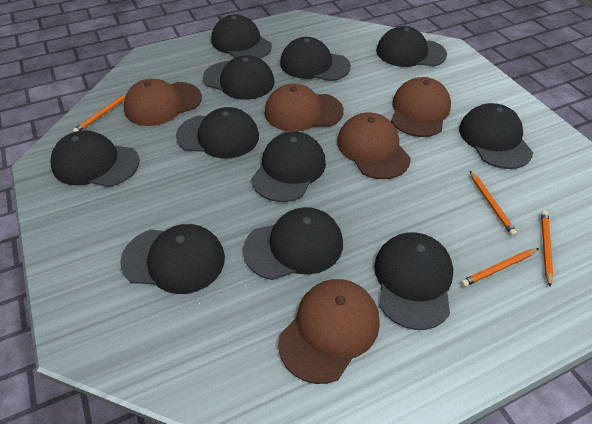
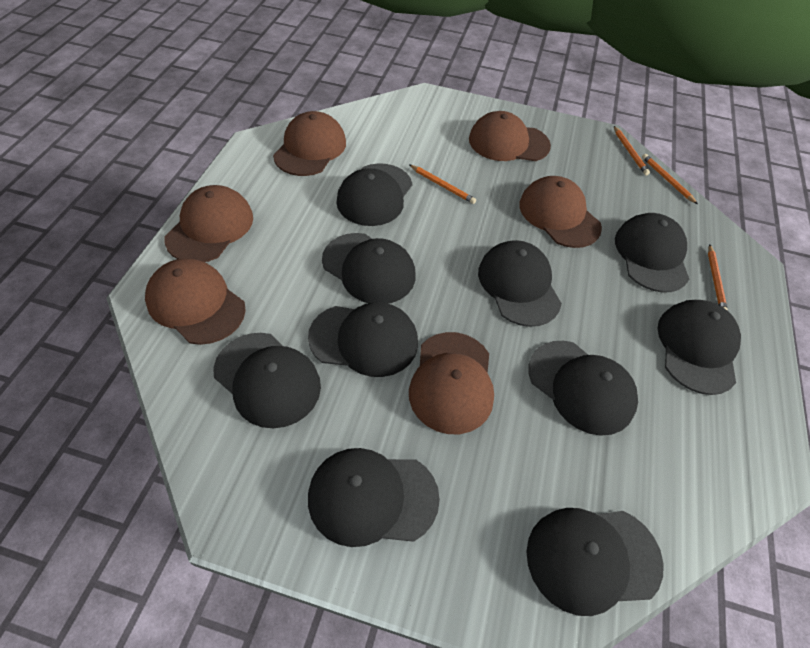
black cap: 11 -> 10
brown cap: 5 -> 6

